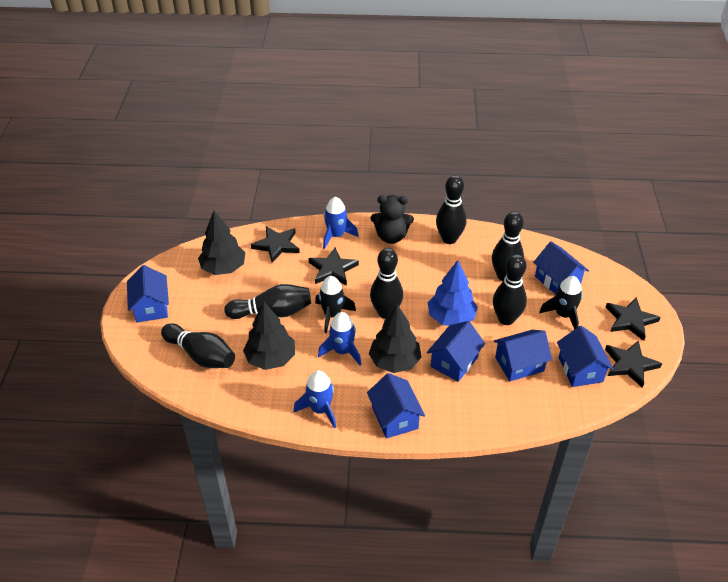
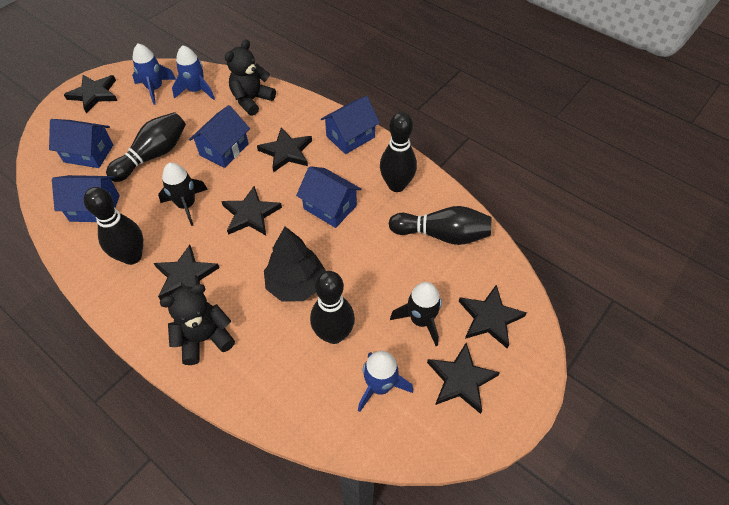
black bowling pin: 6 -> 5
black star: 4 -> 6
black teddy bear: 1 -> 2
black tree: 3 -> 1
blue house: 6 -> 5
blue tree: 1 -> 0

